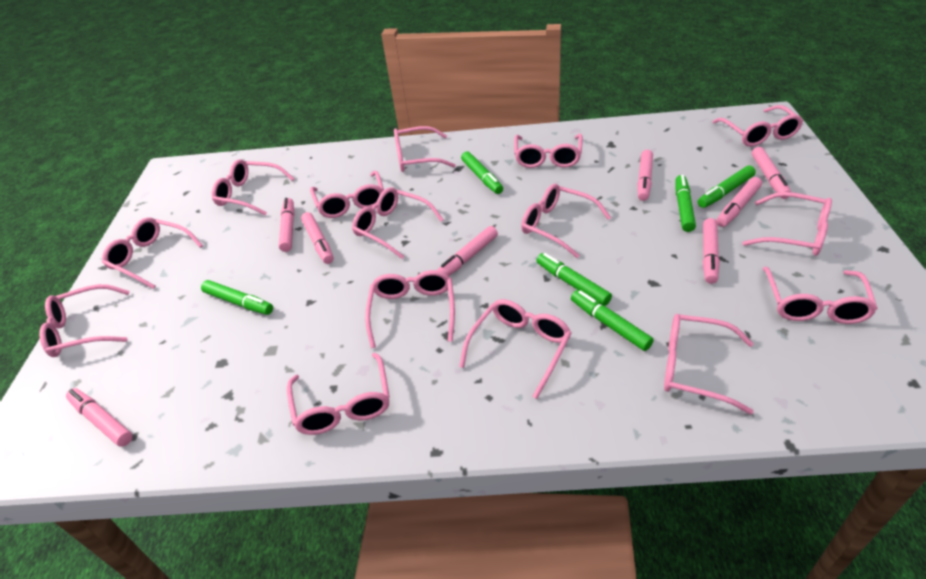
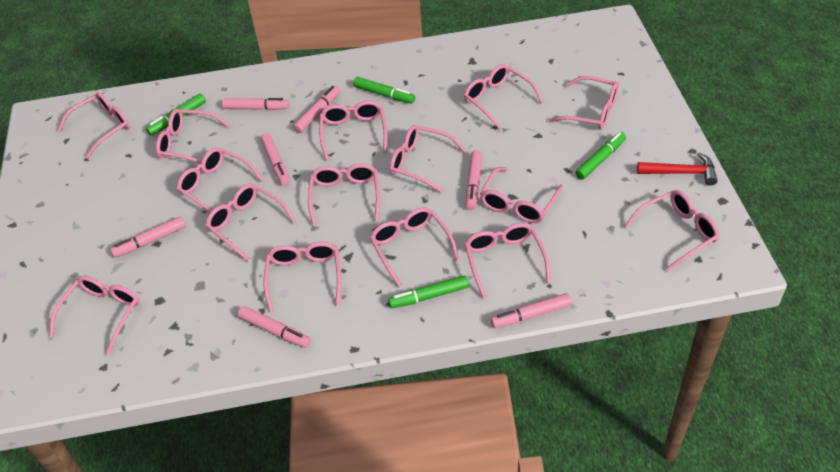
green marker: 6 -> 4
pink marker: 8 -> 7
red hammer: 0 -> 1

